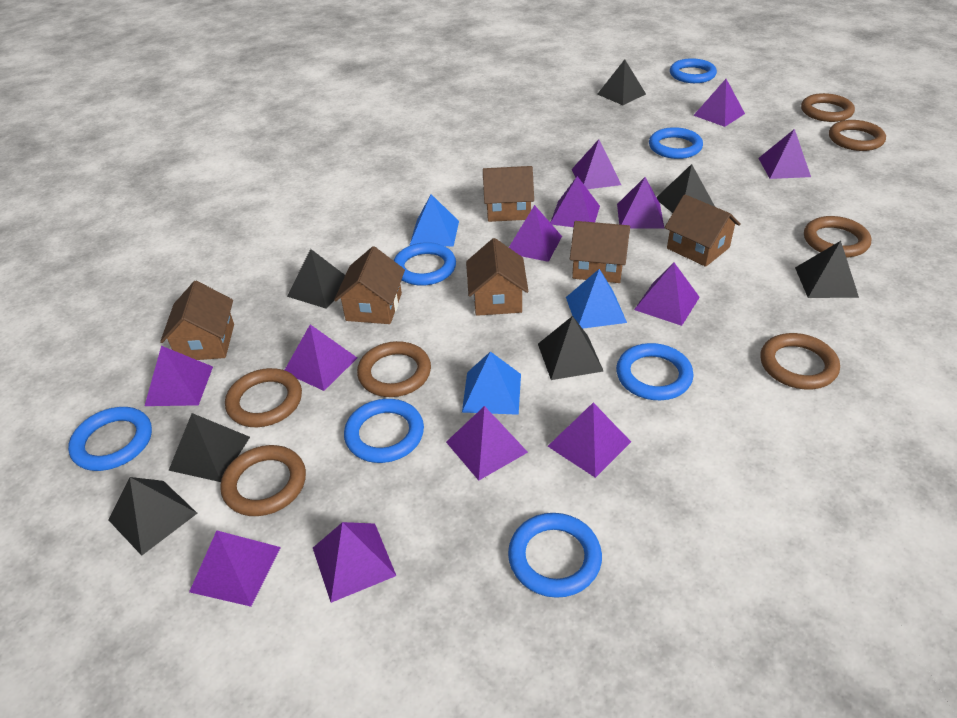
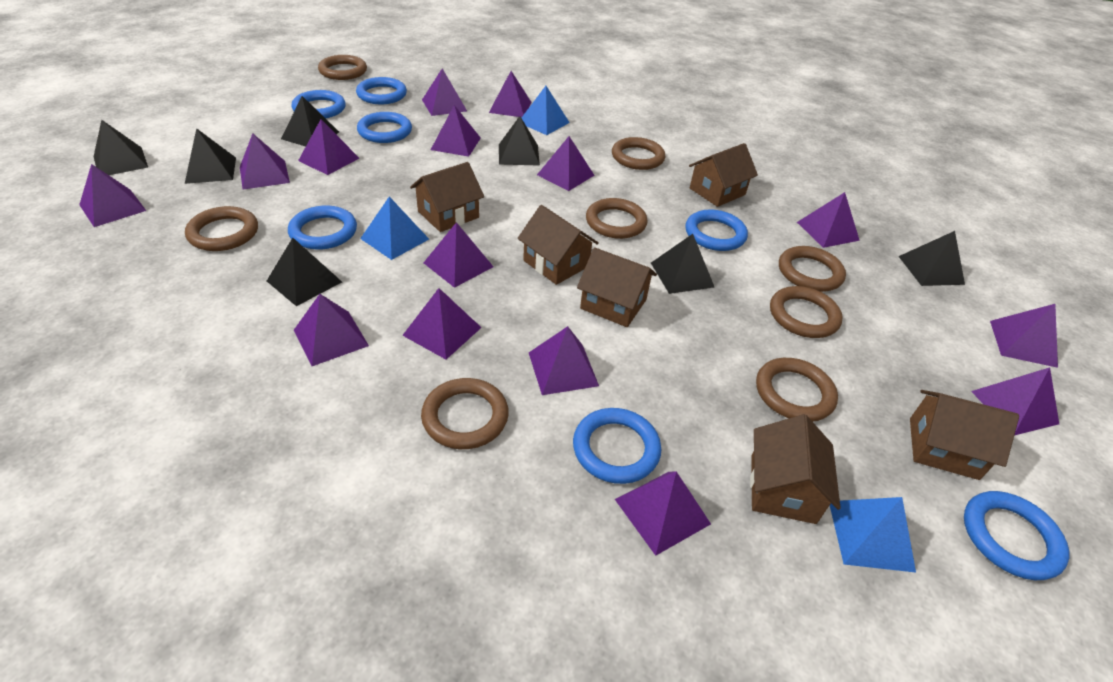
brown ring: 7 -> 8
purple pyramid: 13 -> 15

